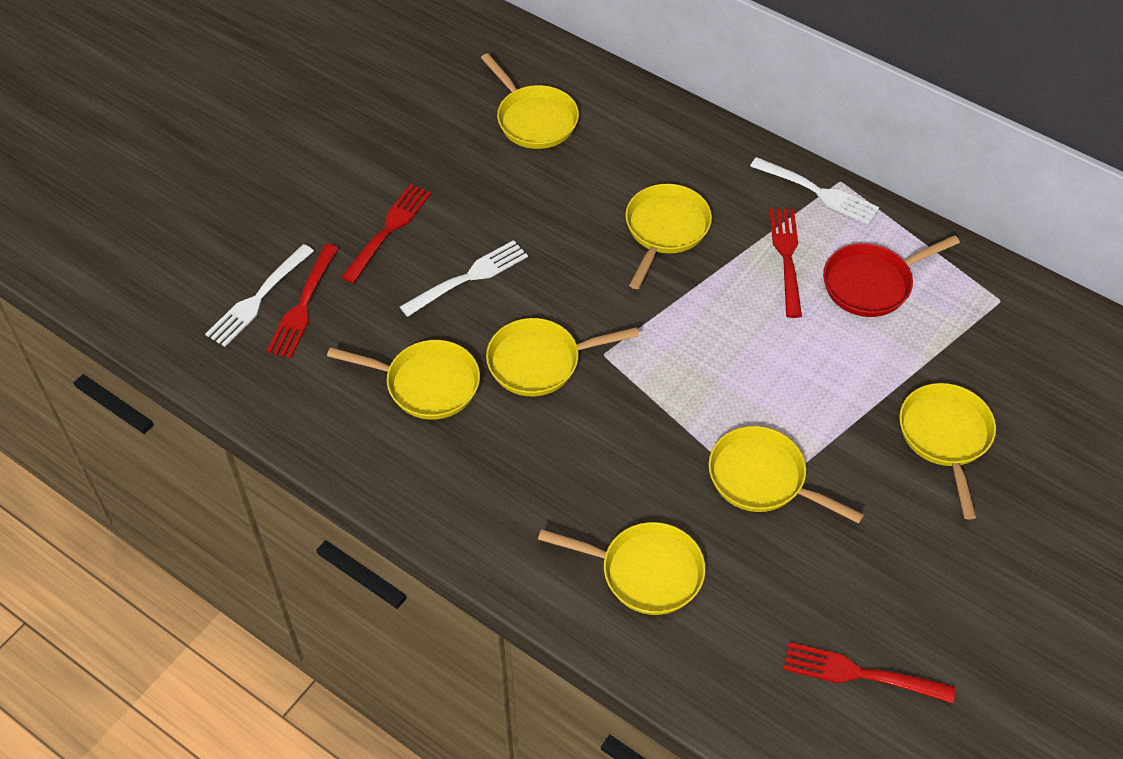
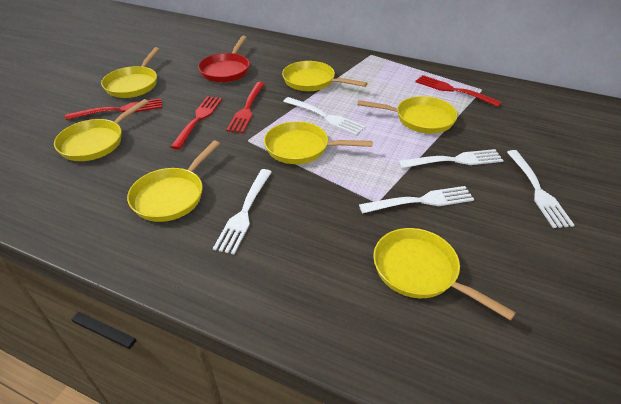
white fork: 3 -> 5

